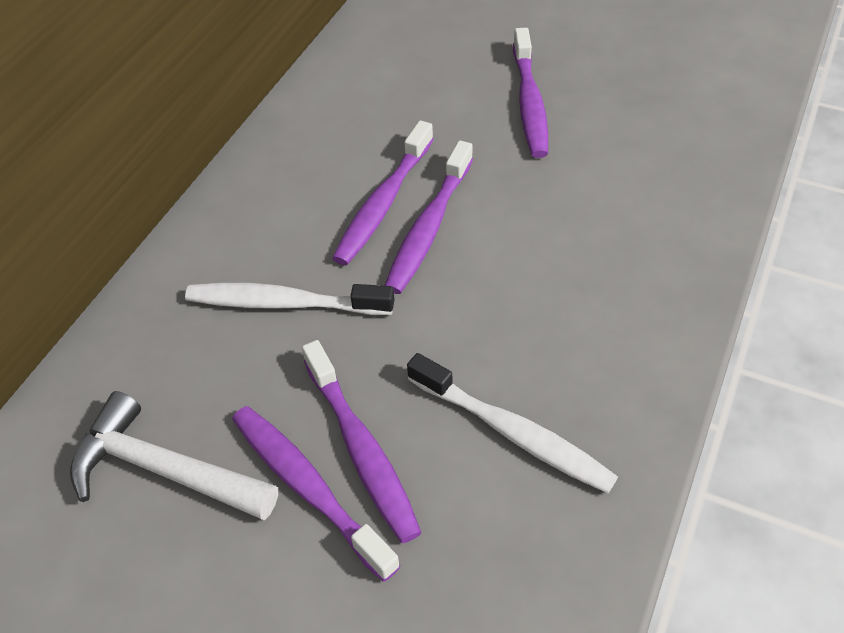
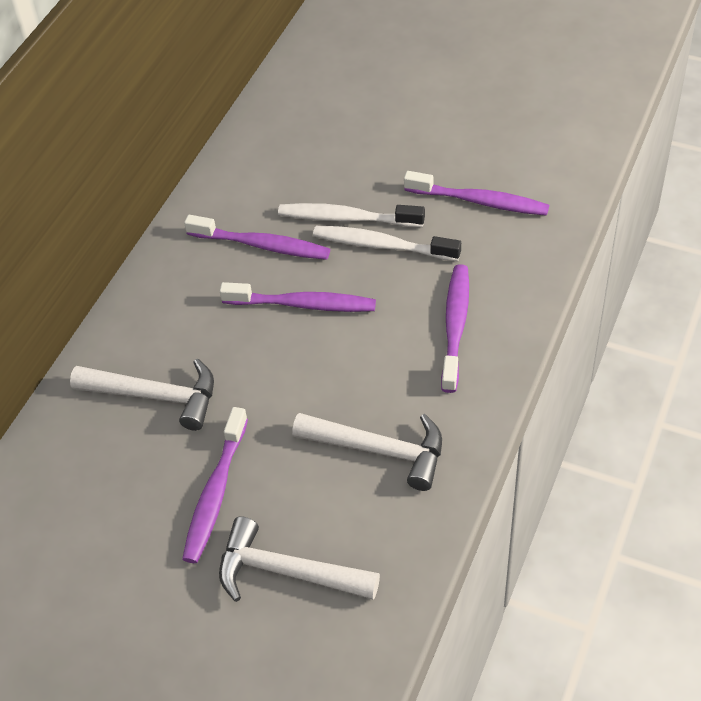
white hammer: 1 -> 3

